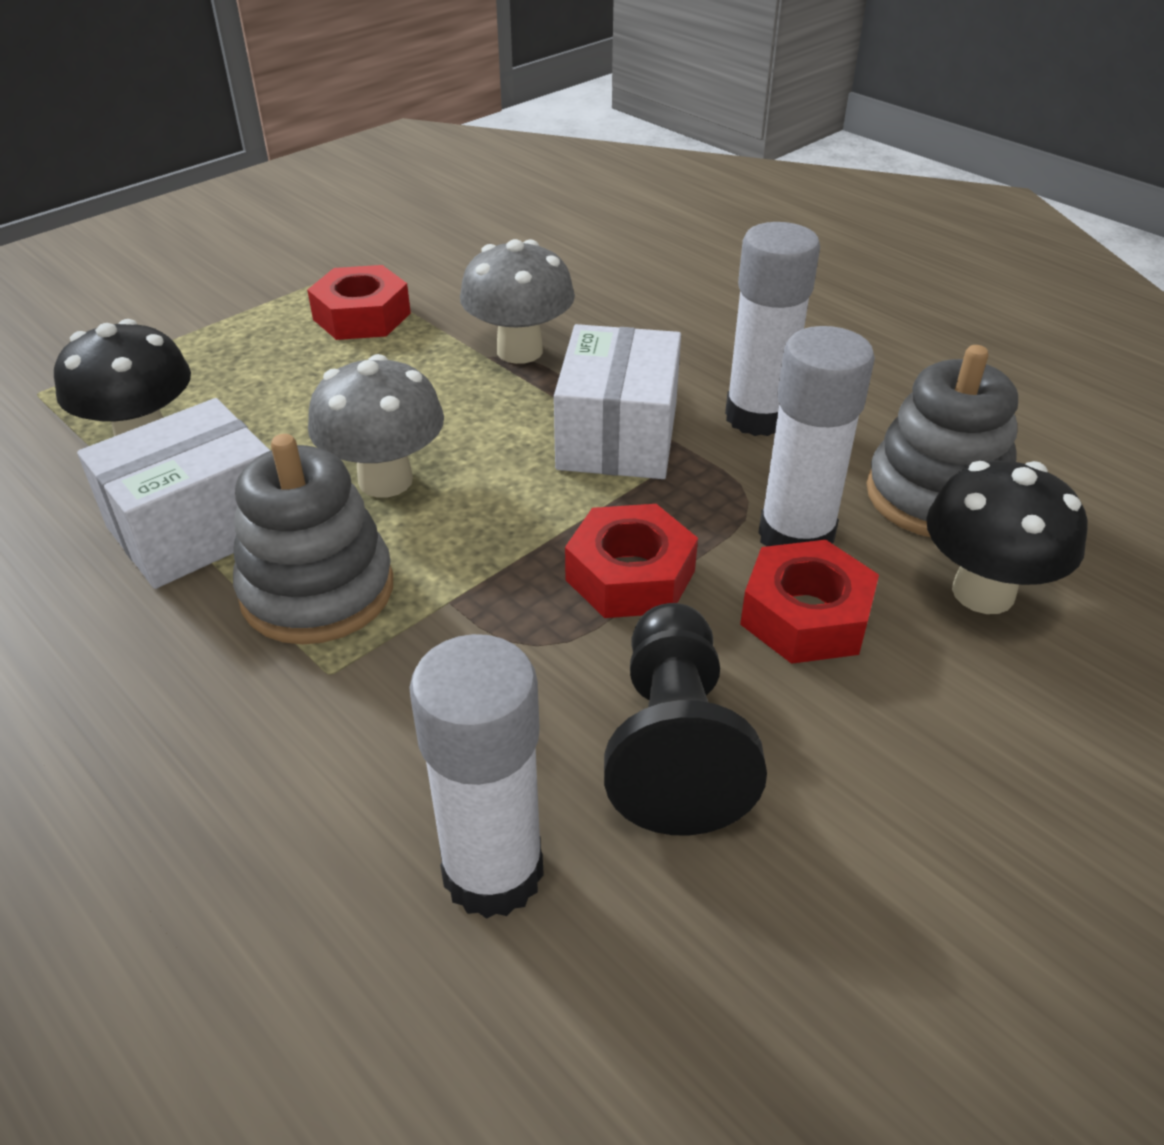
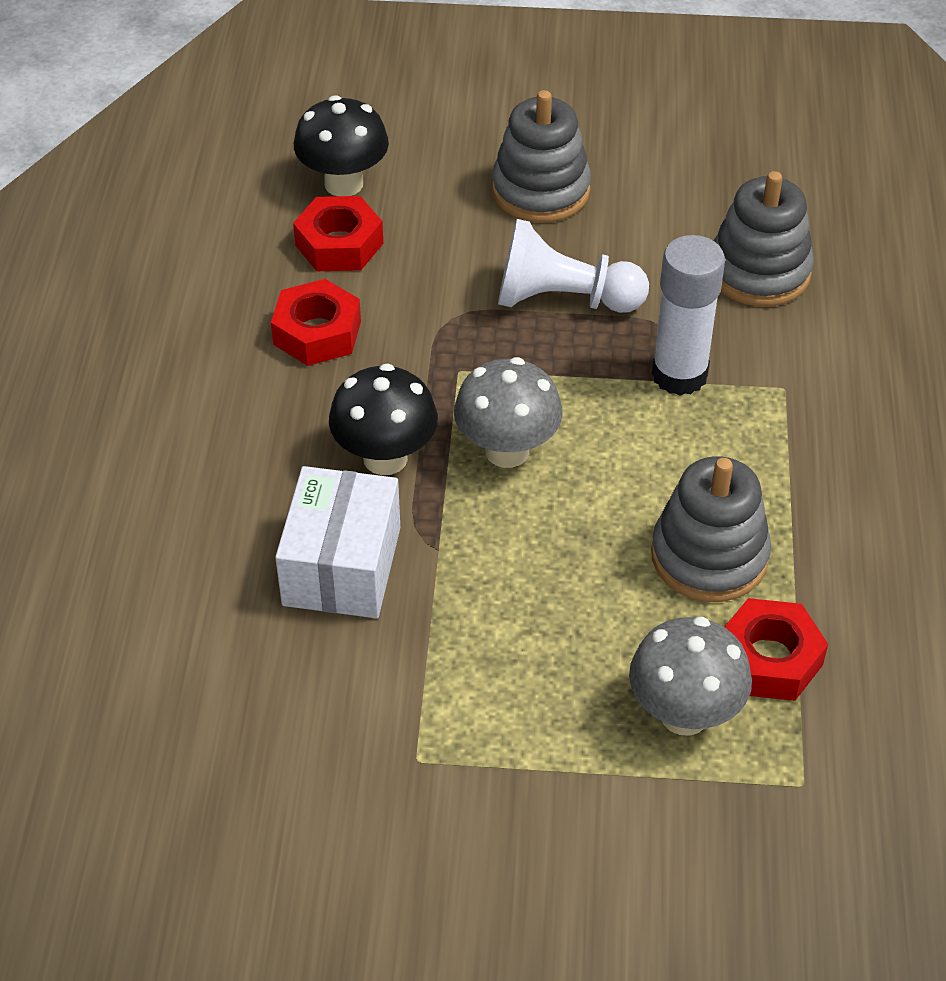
black pawn: 1 -> 0
grey stacking toy: 2 -> 3
white box: 2 -> 1
white glue stick: 3 -> 1
white pawn: 0 -> 1

